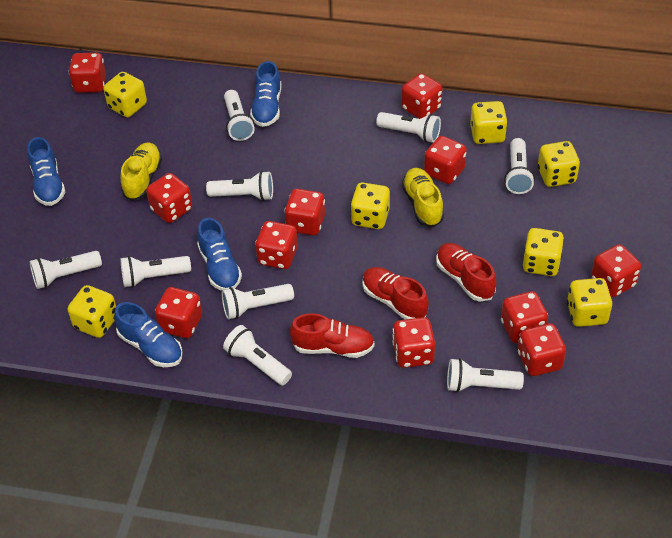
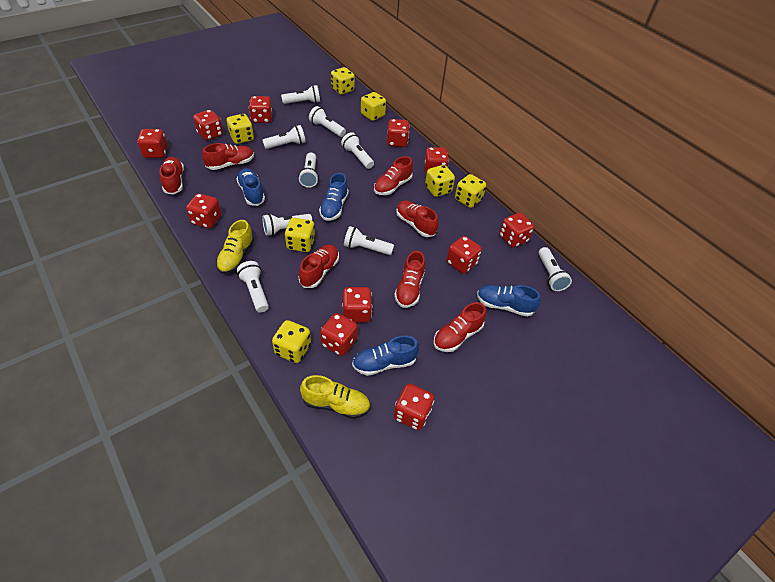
red shoe: 3 -> 7

